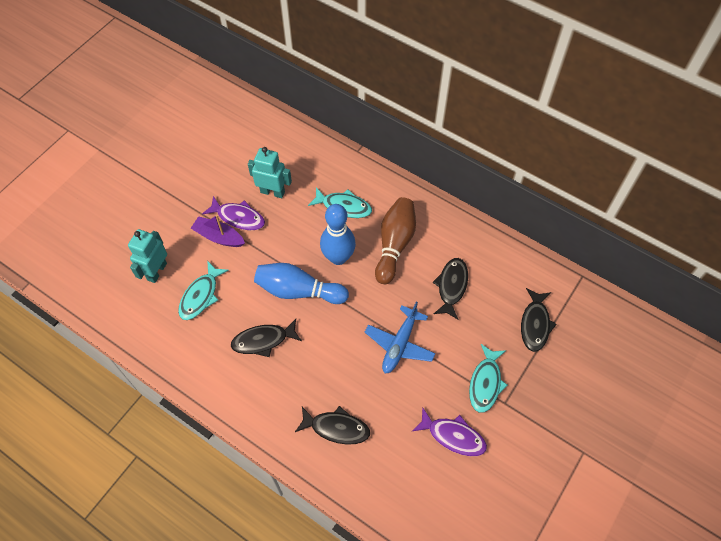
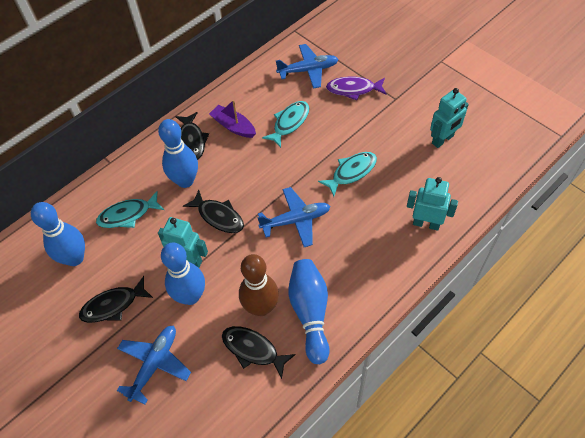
blue bowling pin: 2 -> 4
blue plane: 1 -> 3
purple fish: 2 -> 1
turquoise robot: 2 -> 3

